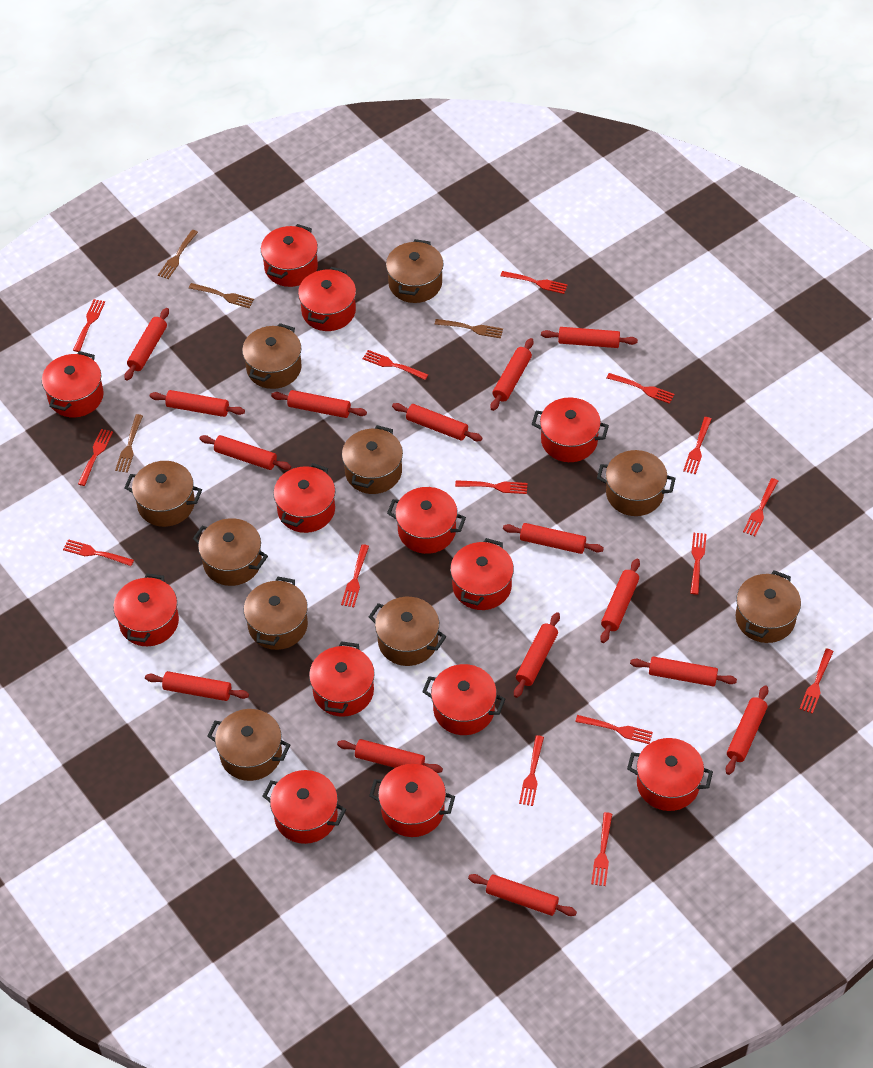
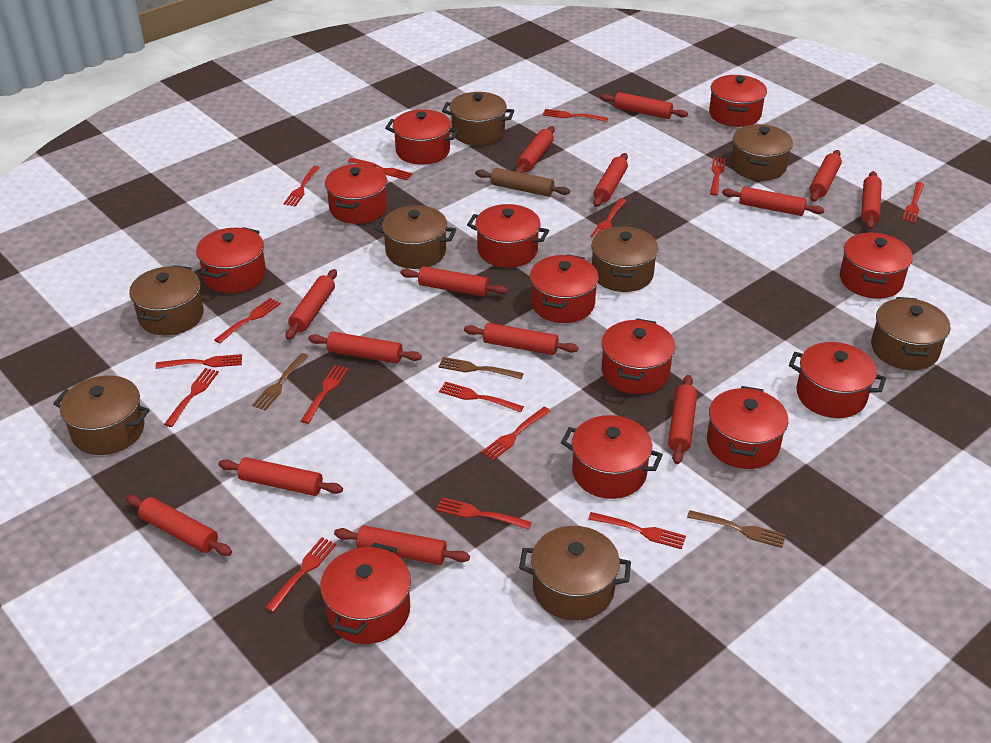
brown fork: 4 -> 3
brown pot: 10 -> 8
brown rolling pin: 0 -> 1
red pot: 13 -> 12
red rolling pin: 15 -> 14

